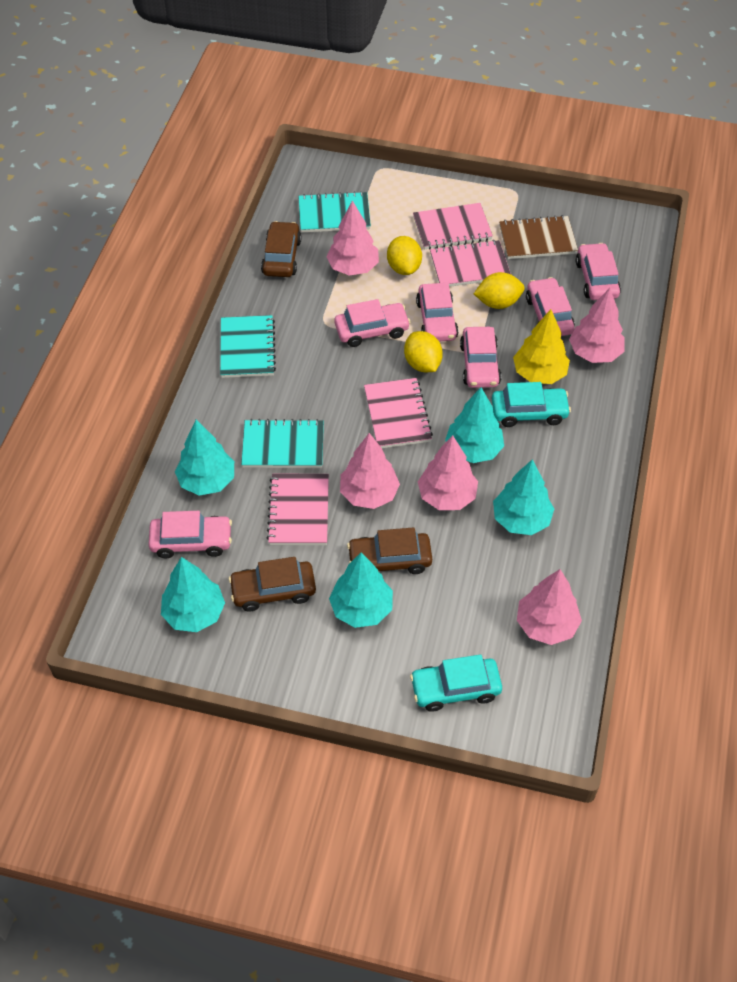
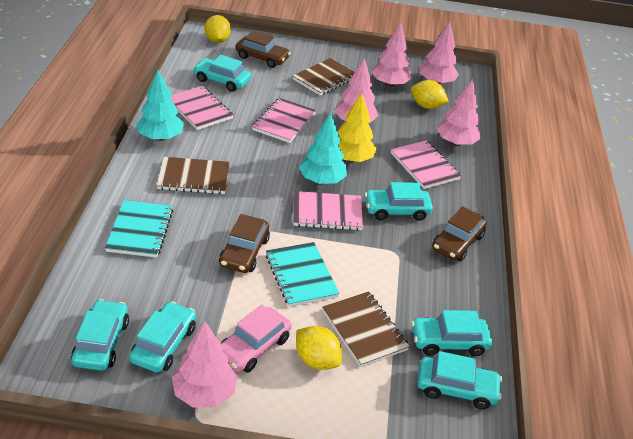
brown notebook: 1 -> 3
pink car: 6 -> 1
turquoise car: 2 -> 6
turquoise notebook: 3 -> 2
turquoise tree: 5 -> 2

